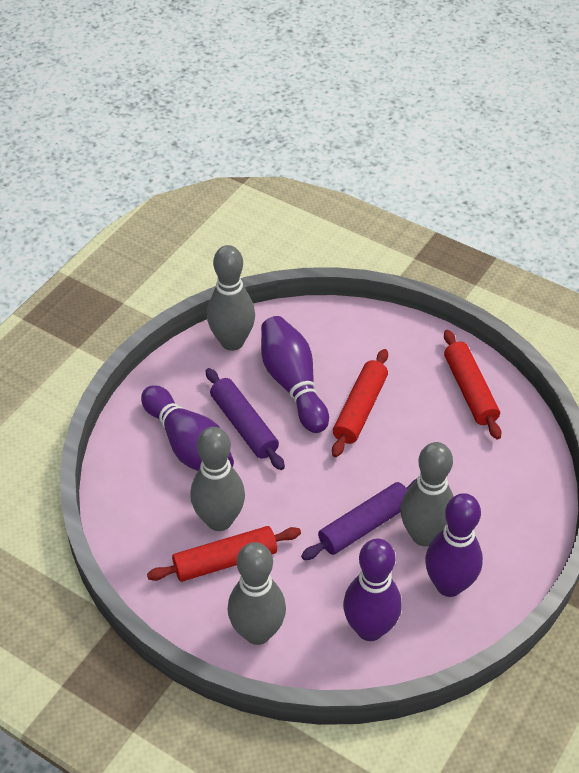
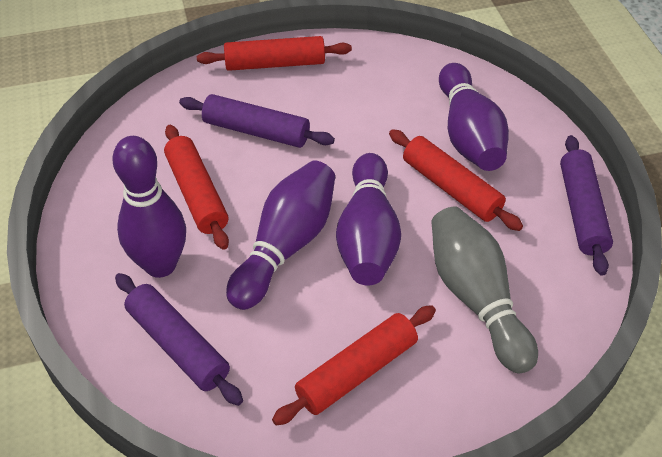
grey bowling pin: 4 -> 1
purple rolling pin: 2 -> 3
red rolling pin: 3 -> 4

